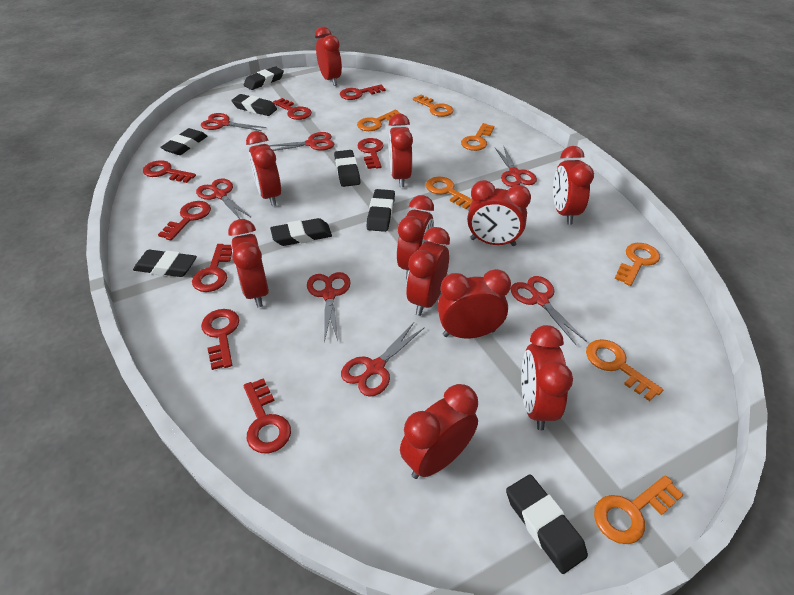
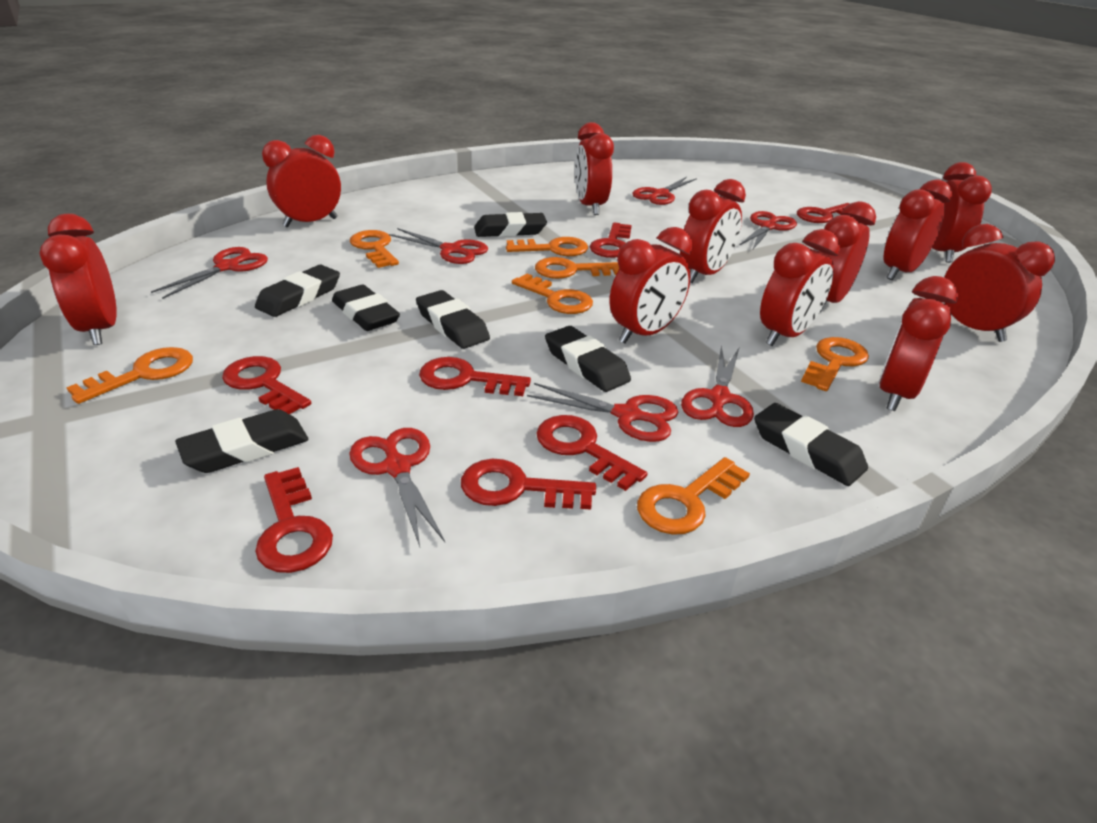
black eraser: 8 -> 7
red key: 8 -> 7

